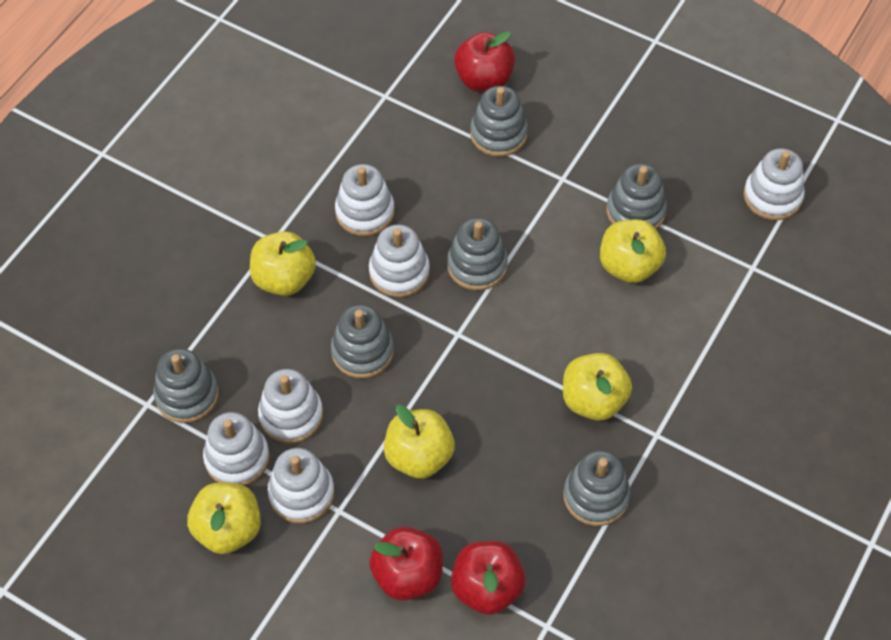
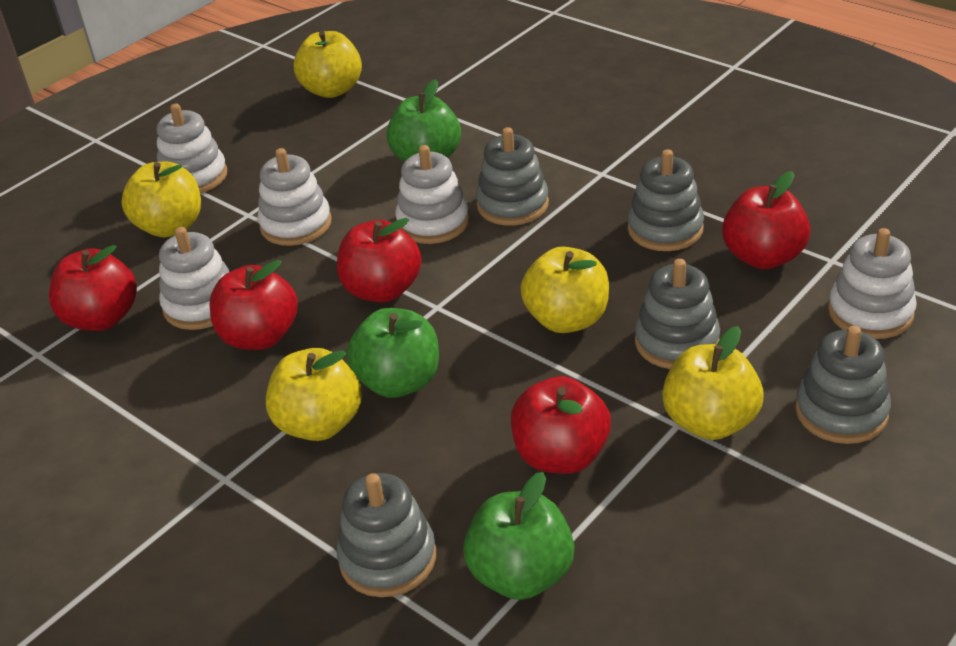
green apple: 0 -> 3
grey stacking toy: 6 -> 5
red apple: 3 -> 5
white stacking toy: 6 -> 5

